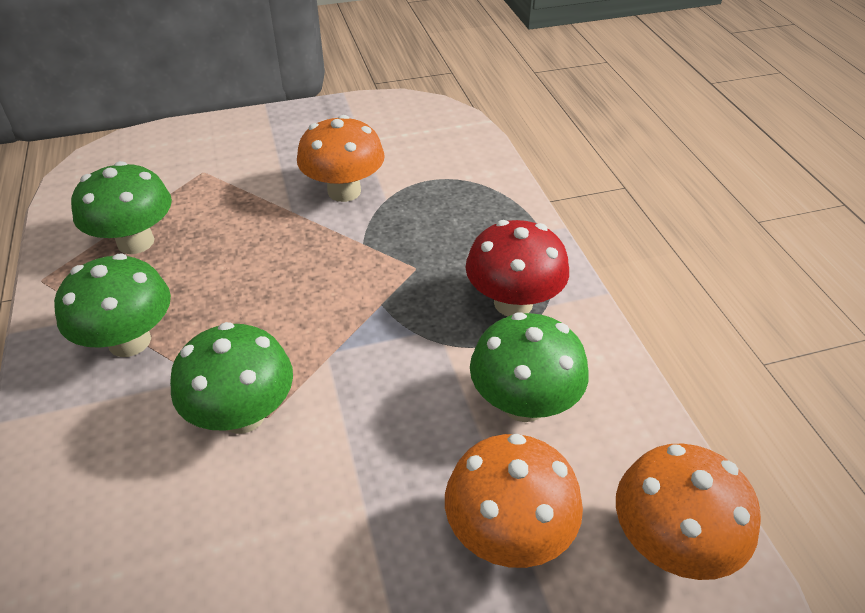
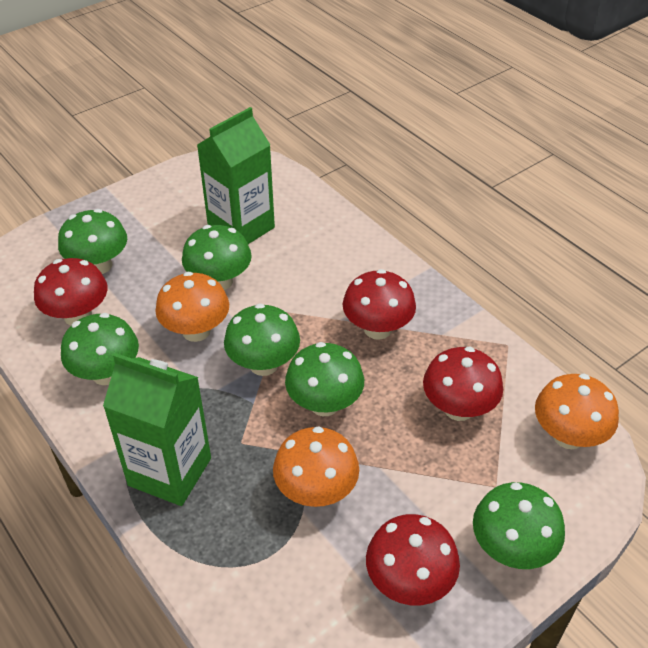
green carton: 0 -> 2
green mushroom: 4 -> 6
red mushroom: 1 -> 4

